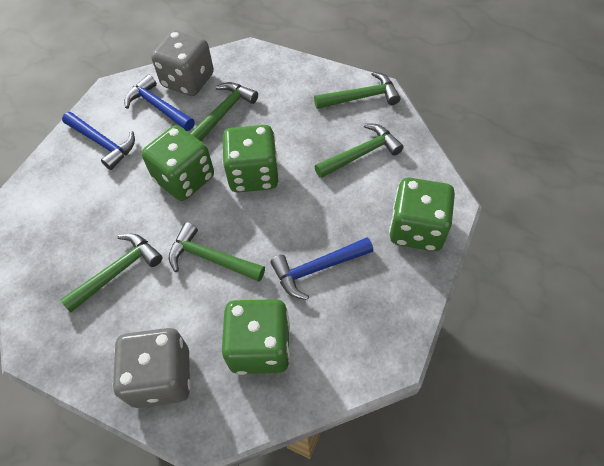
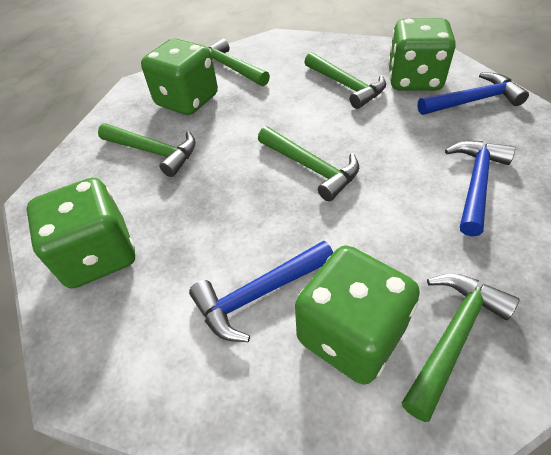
grey dice: 2 -> 0

